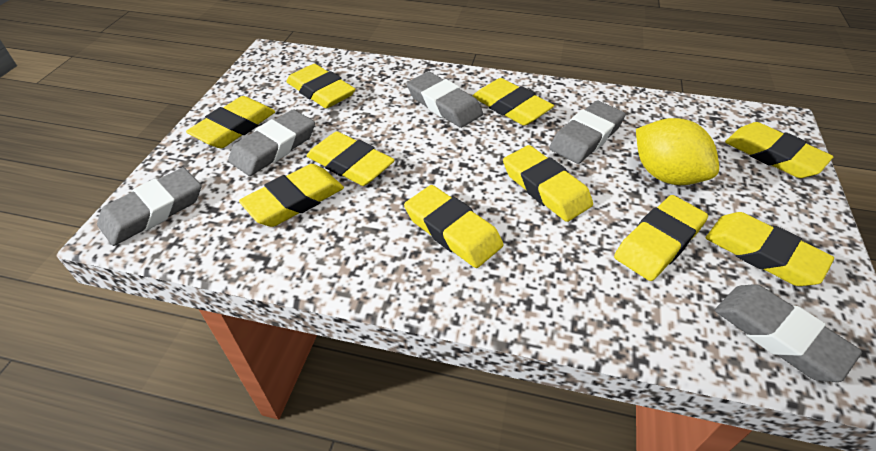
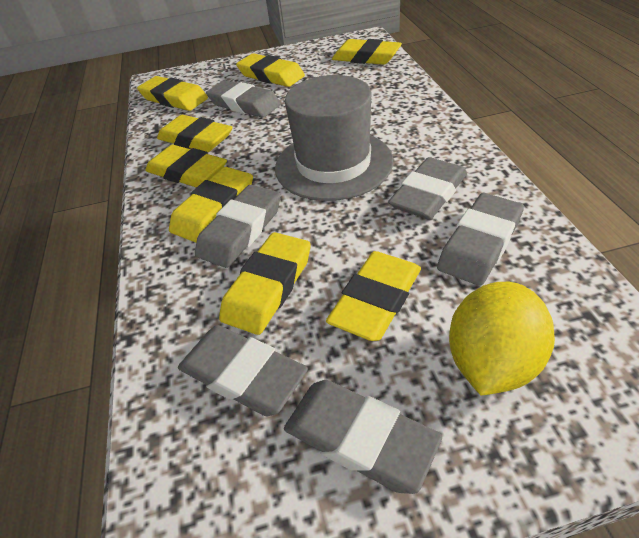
grey eraser: 5 -> 6
grey hat: 0 -> 1
yellow eraser: 10 -> 8

